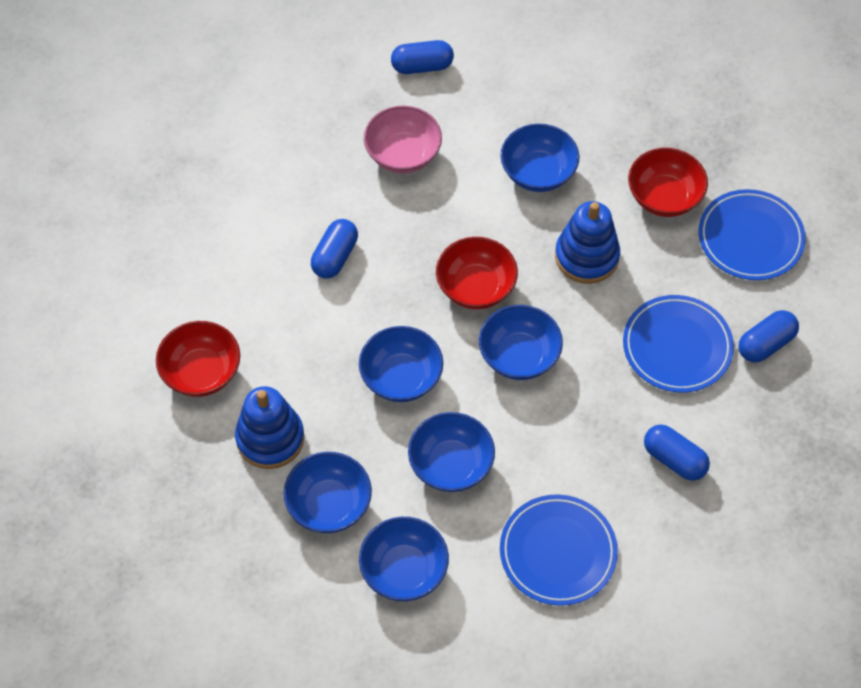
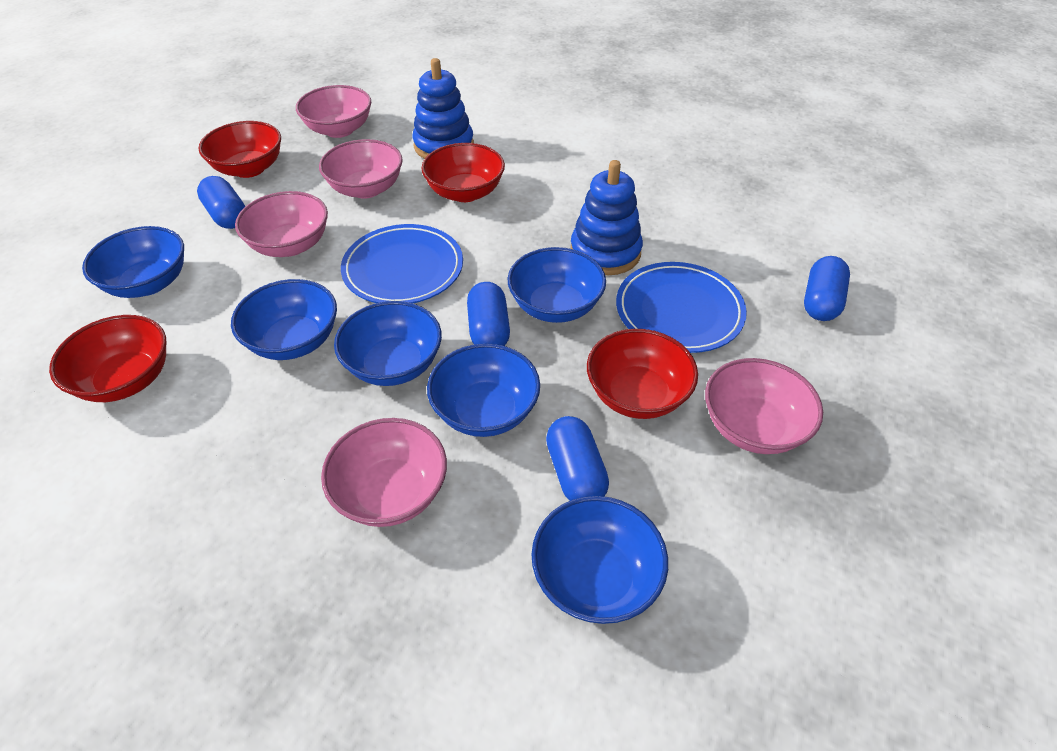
blue plate: 3 -> 2
pink bowl: 1 -> 5
red bowl: 3 -> 4

